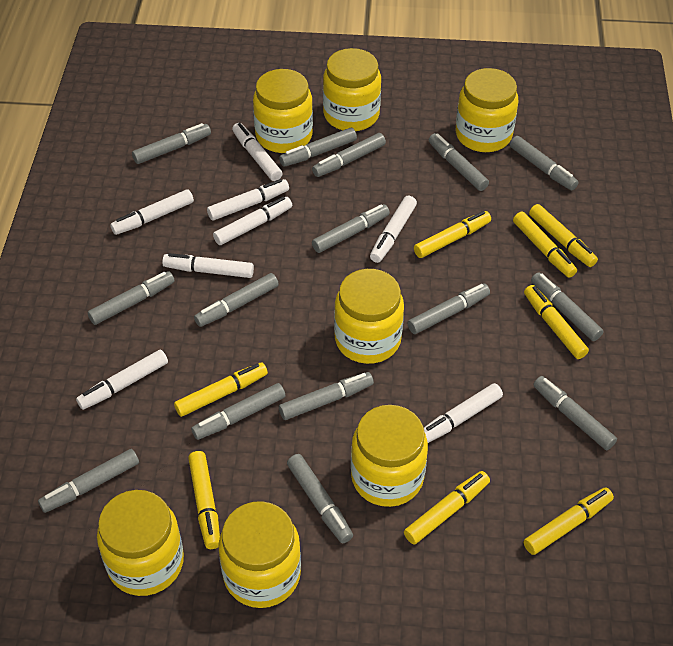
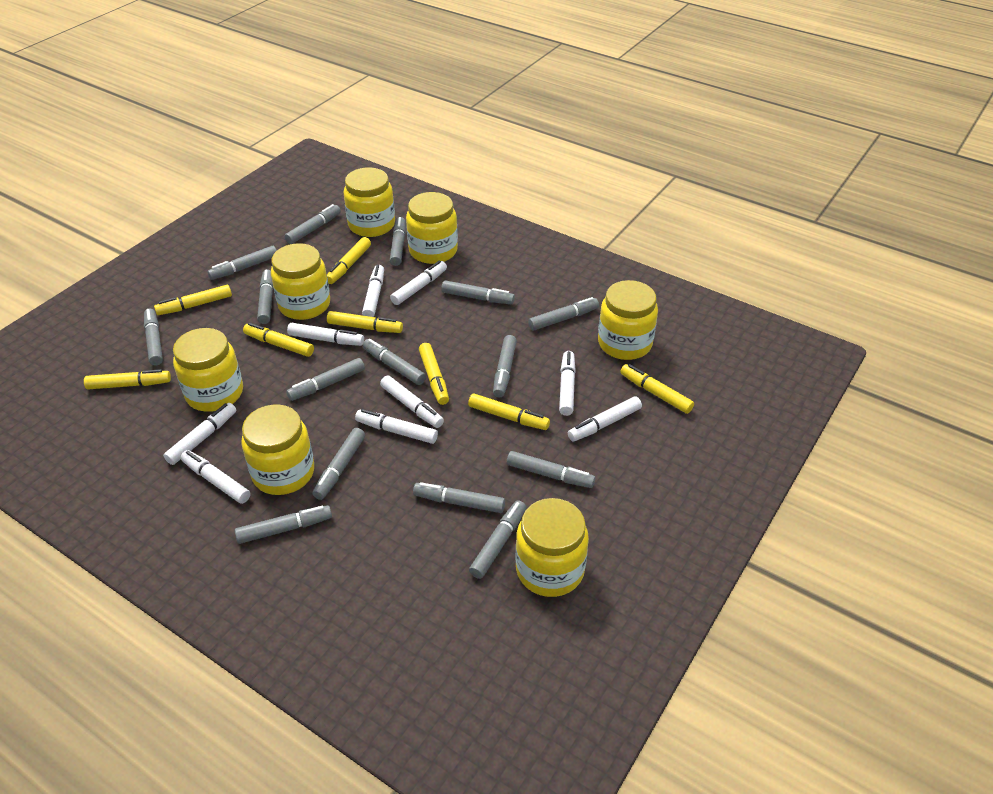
white marker: 8 -> 9

